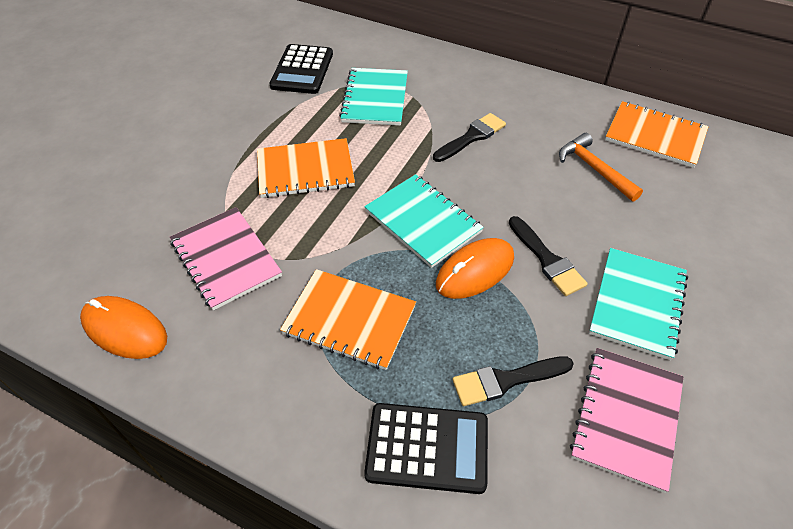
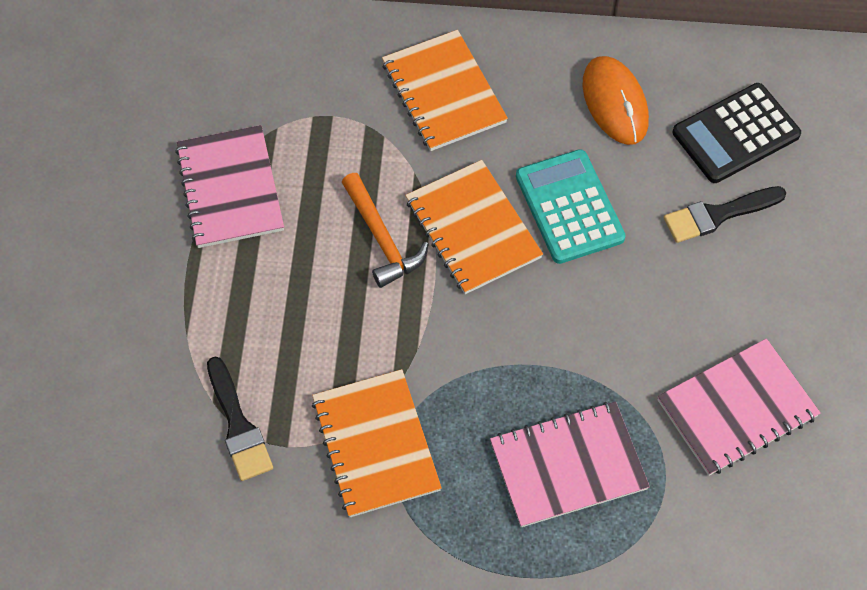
black brush: 3 -> 2
black calculator: 2 -> 1
orange mouse: 2 -> 1
pink notebook: 2 -> 3
turquoise calculator: 0 -> 1
turquoise notebook: 3 -> 0

